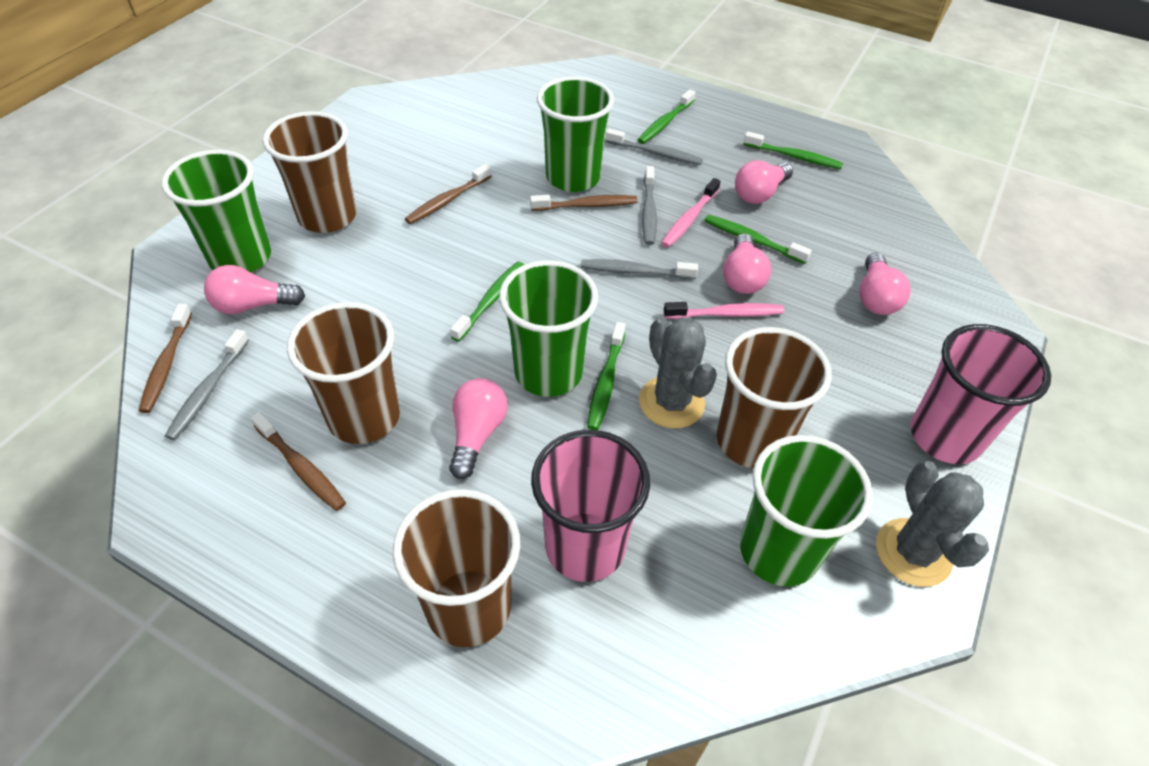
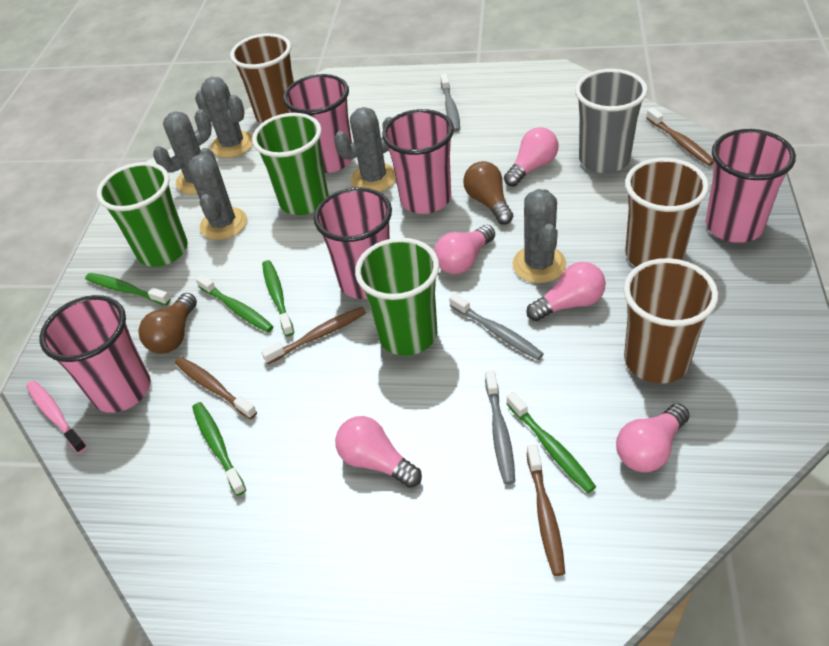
brown cup: 4 -> 3
brown light bulb: 0 -> 2
green cup: 4 -> 3
grey cactus: 2 -> 5
grey cup: 0 -> 1
grey toothbrush: 4 -> 3
pink cup: 2 -> 5
pink toothbrush: 2 -> 1

